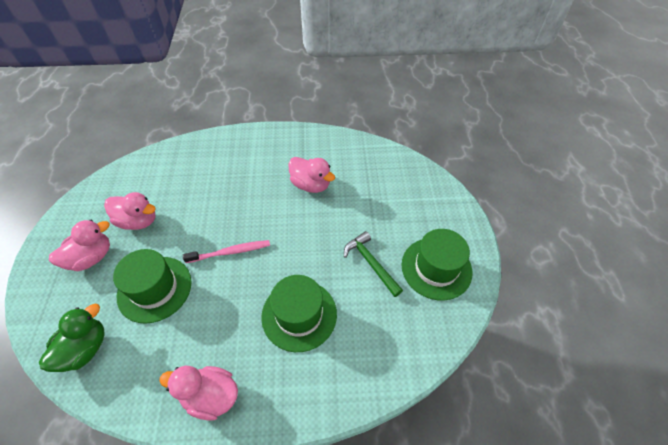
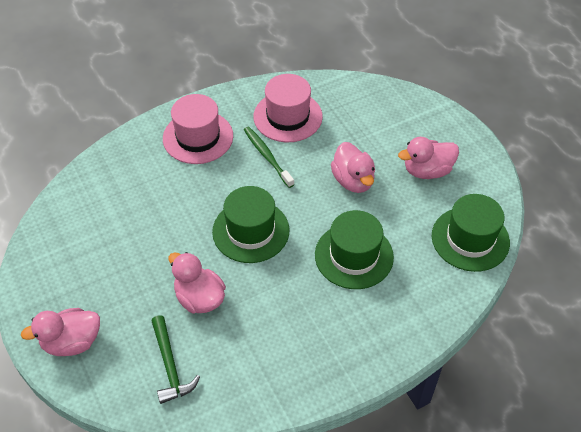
green duck: 1 -> 0
green toothbrush: 0 -> 1
pink hat: 0 -> 2
pink toothbrush: 1 -> 0

